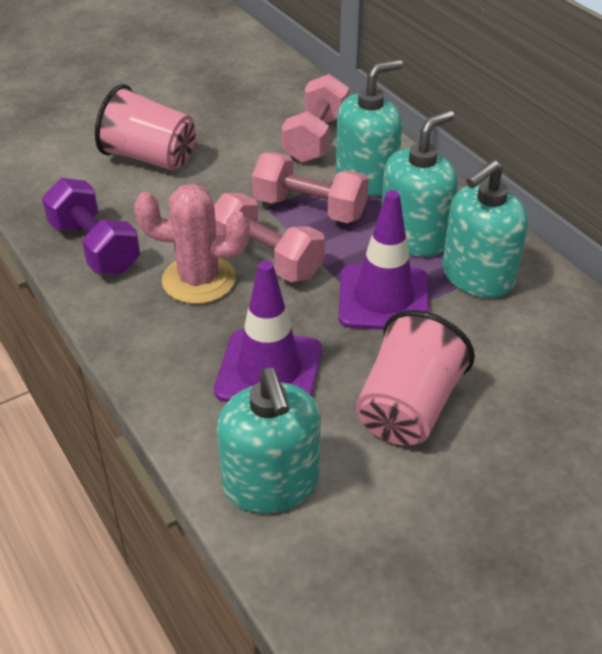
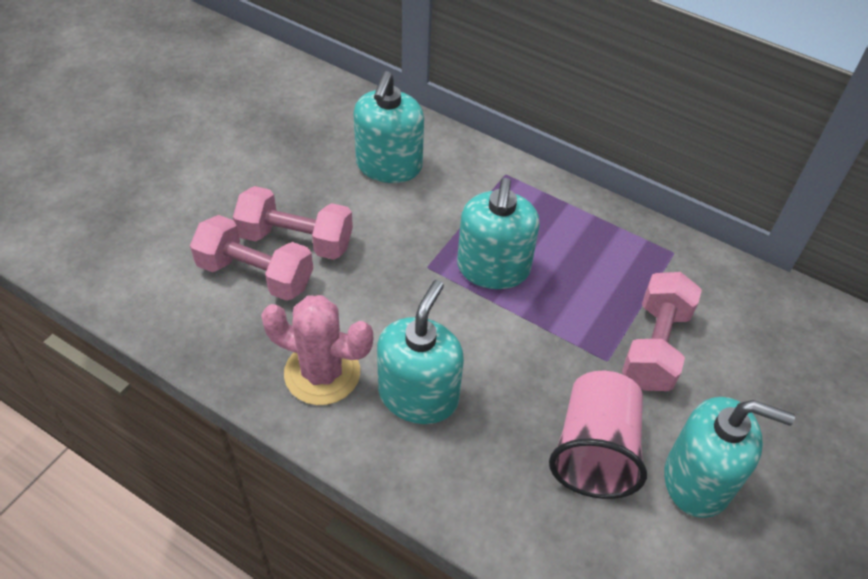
pink cup: 2 -> 1
purple dumbbell: 1 -> 0
purple traffic cone: 2 -> 0

